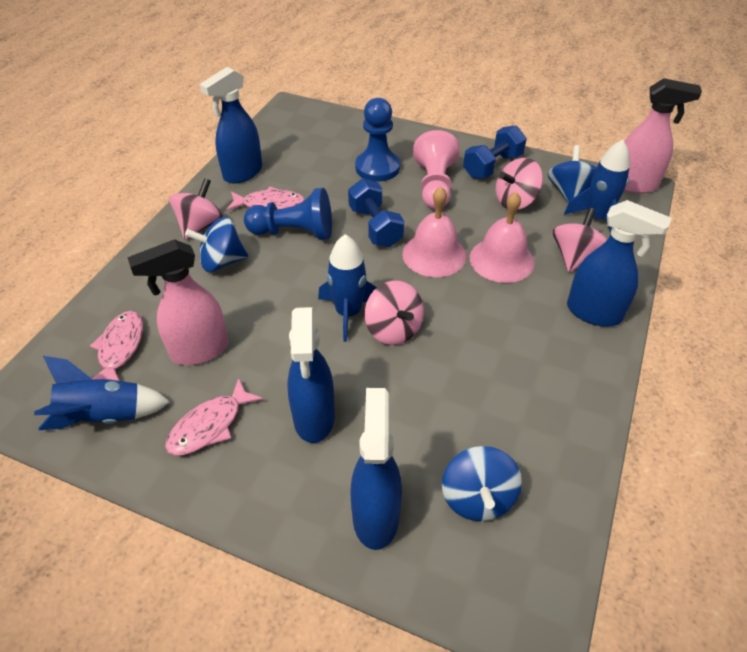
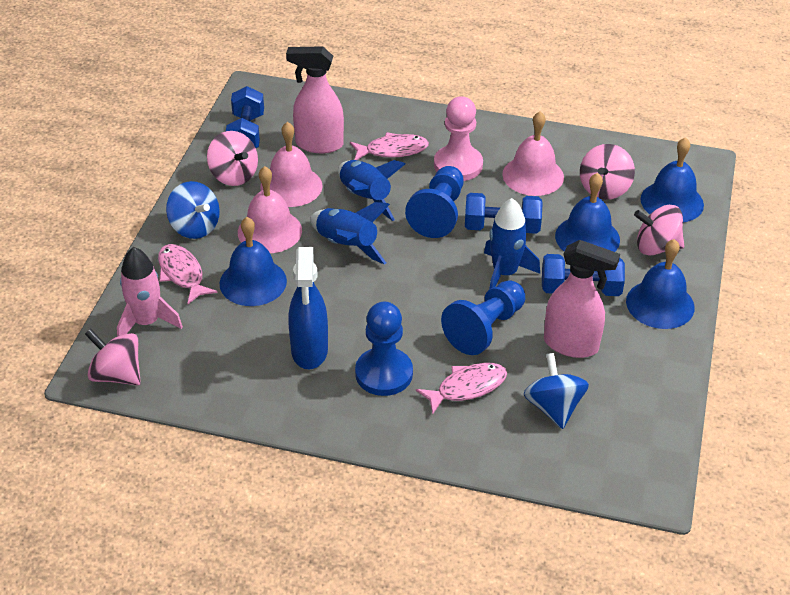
blue bell: 0 -> 4
blue dumbbell: 2 -> 3
blue pawn: 2 -> 3
blue spinning top: 3 -> 2
blue spray bottle: 4 -> 1
pink bell: 2 -> 3
pink rocket: 0 -> 1

